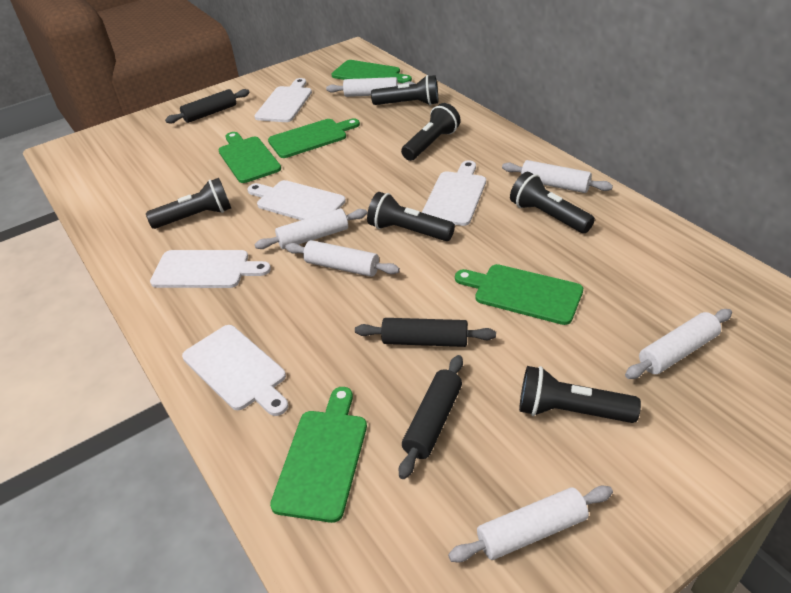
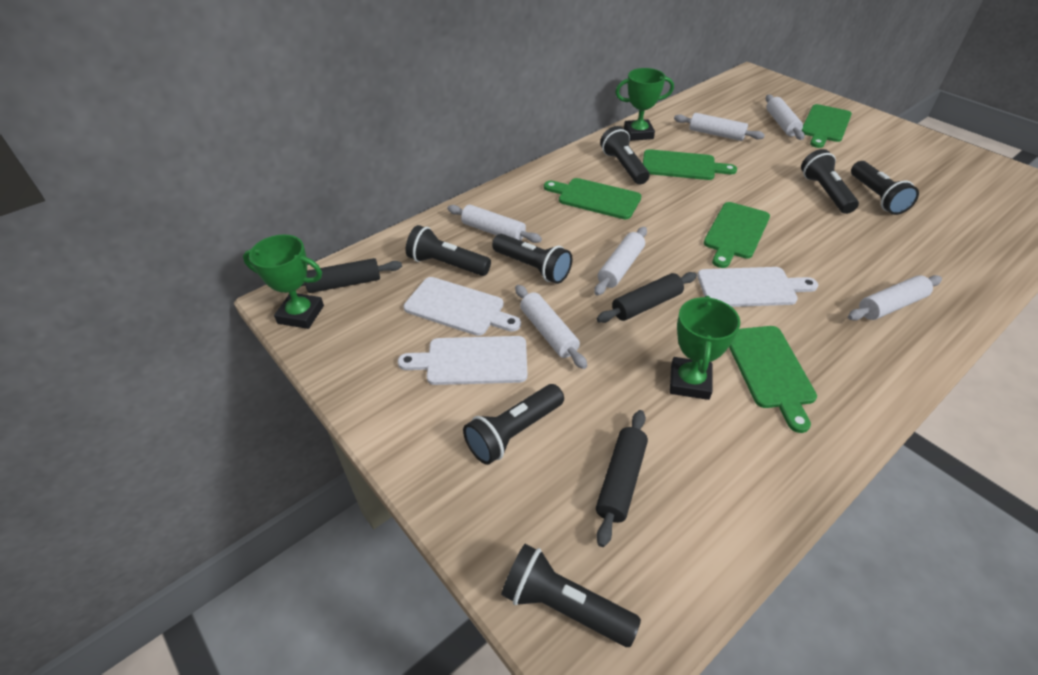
black flashlight: 6 -> 7
green trophy: 0 -> 3
white cutting board: 5 -> 3

